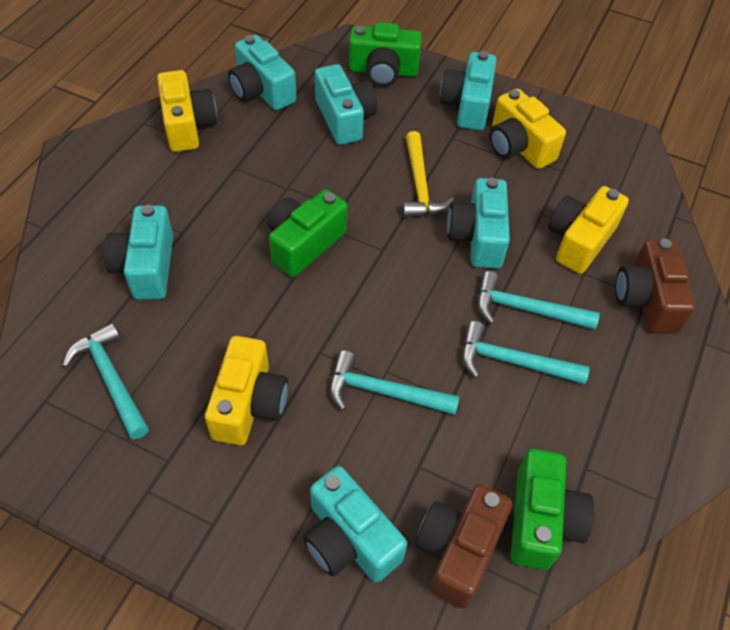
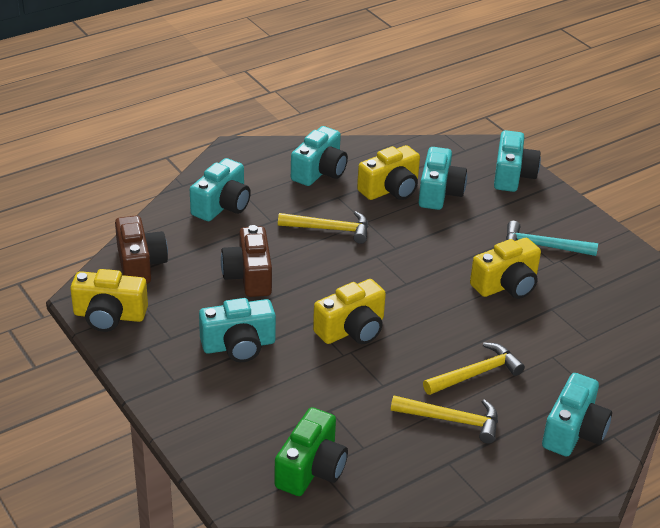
green camera: 3 -> 1
turquoise hammer: 4 -> 1
yellow hammer: 1 -> 3

